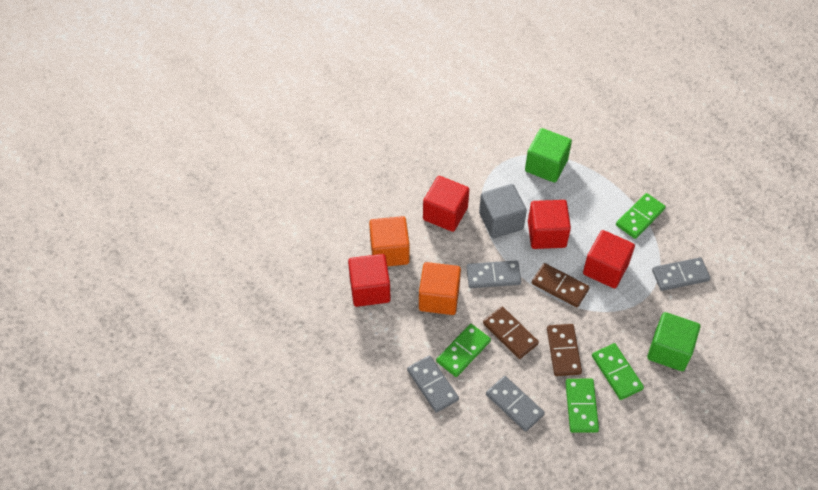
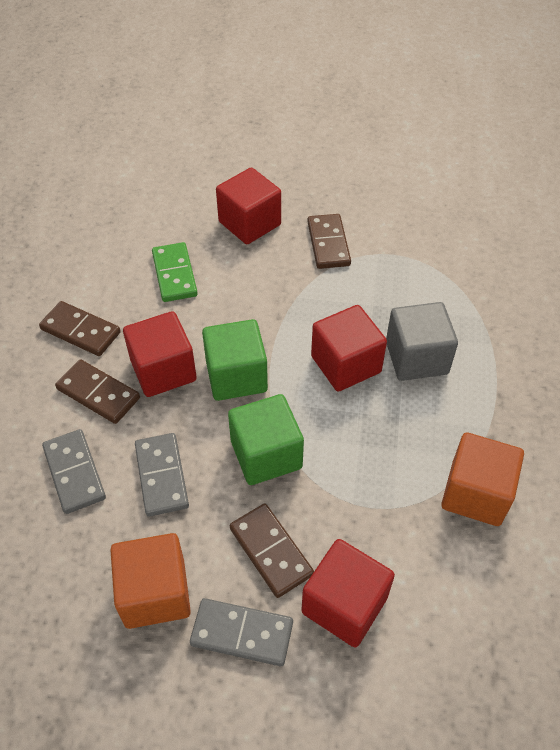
brown domino: 3 -> 4
green domino: 4 -> 1
grey domino: 4 -> 3

